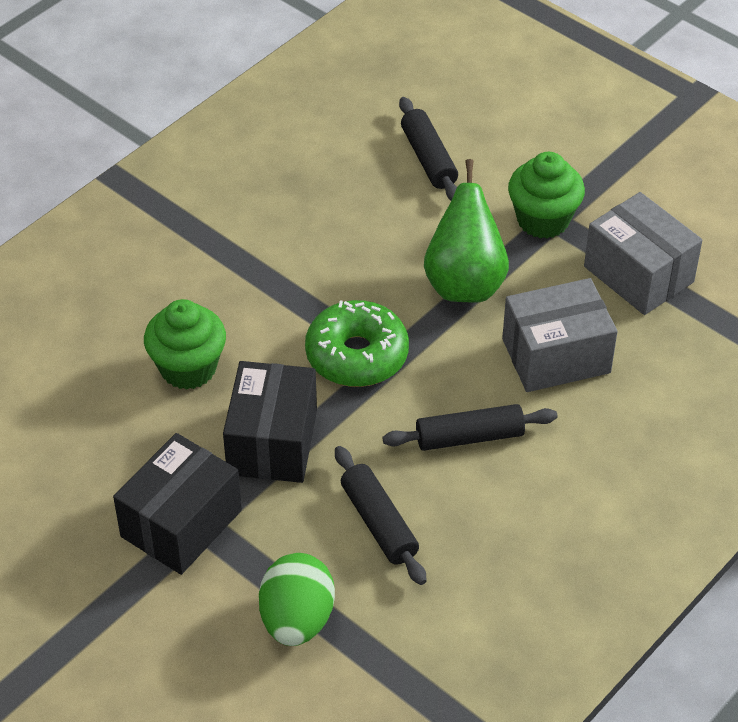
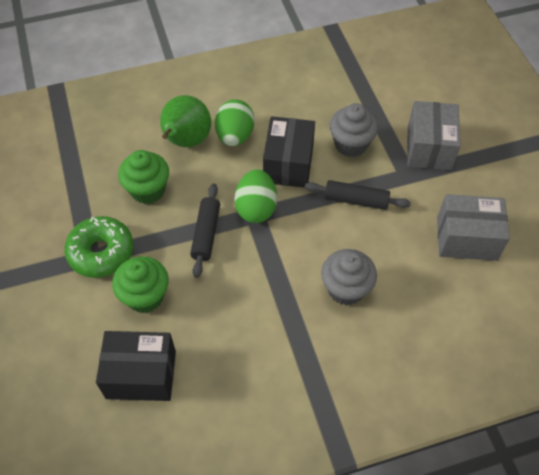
black rolling pin: 3 -> 2
green egg: 1 -> 2
grey cupcake: 0 -> 2

